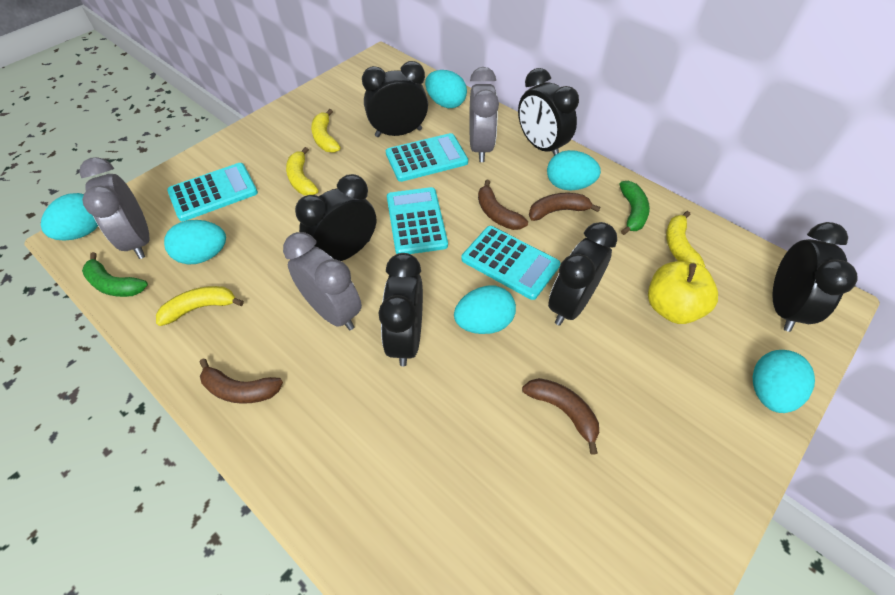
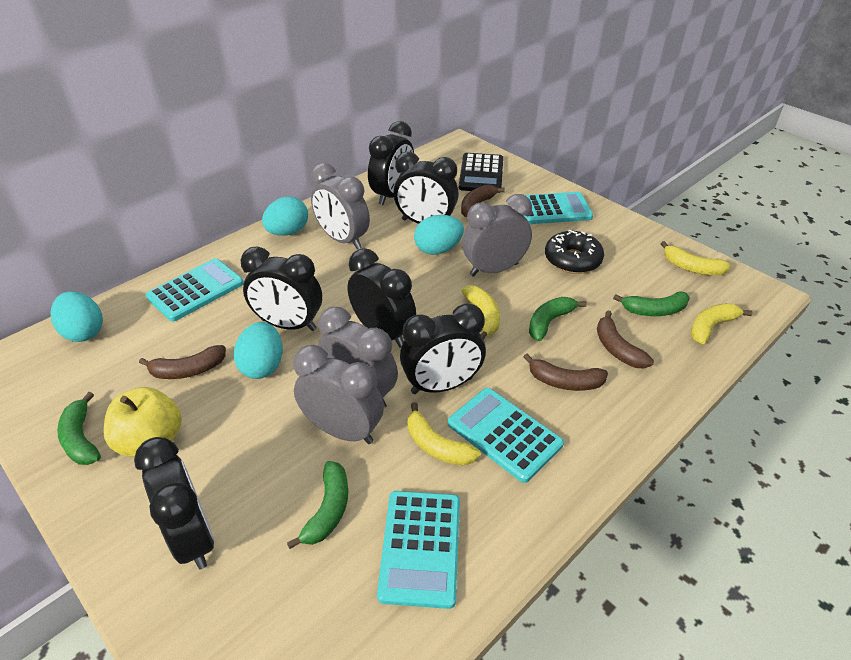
black calculator: 0 -> 1
black donut: 0 -> 1
green banana: 2 -> 4
grey clock: 3 -> 4
turquoise egg: 6 -> 4

